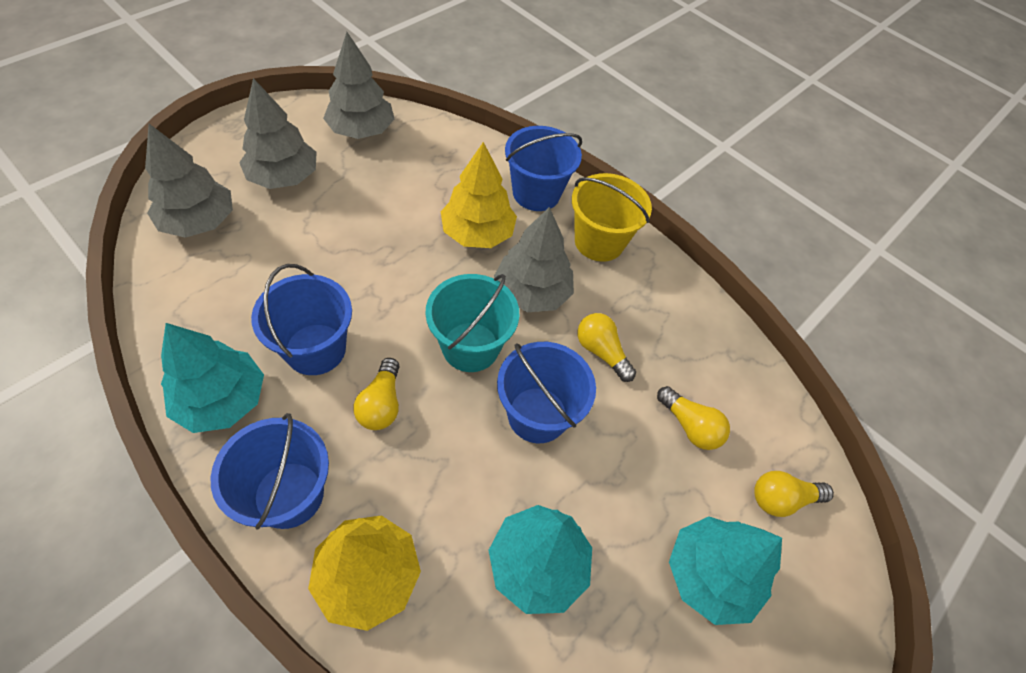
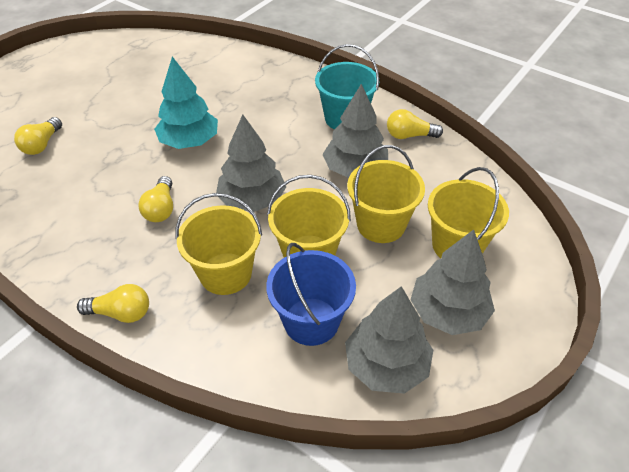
blue bucket: 4 -> 1
turquoise tree: 3 -> 1
yellow bucket: 1 -> 4
yellow tree: 2 -> 0

